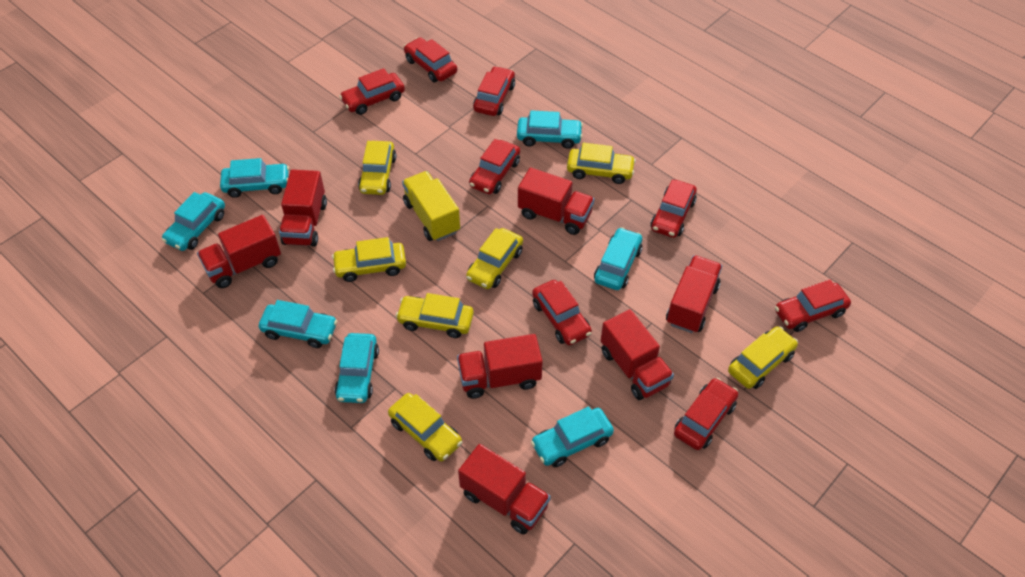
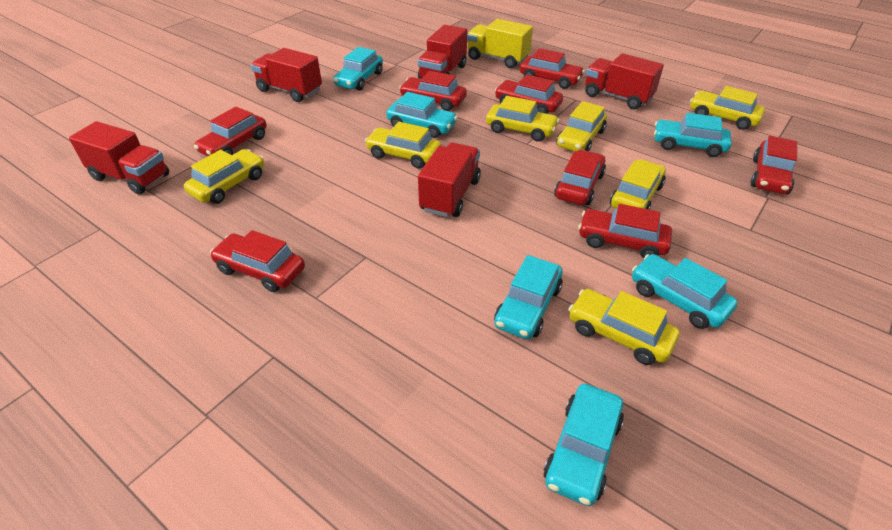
red truck: 7 -> 5
turquoise car: 7 -> 6

